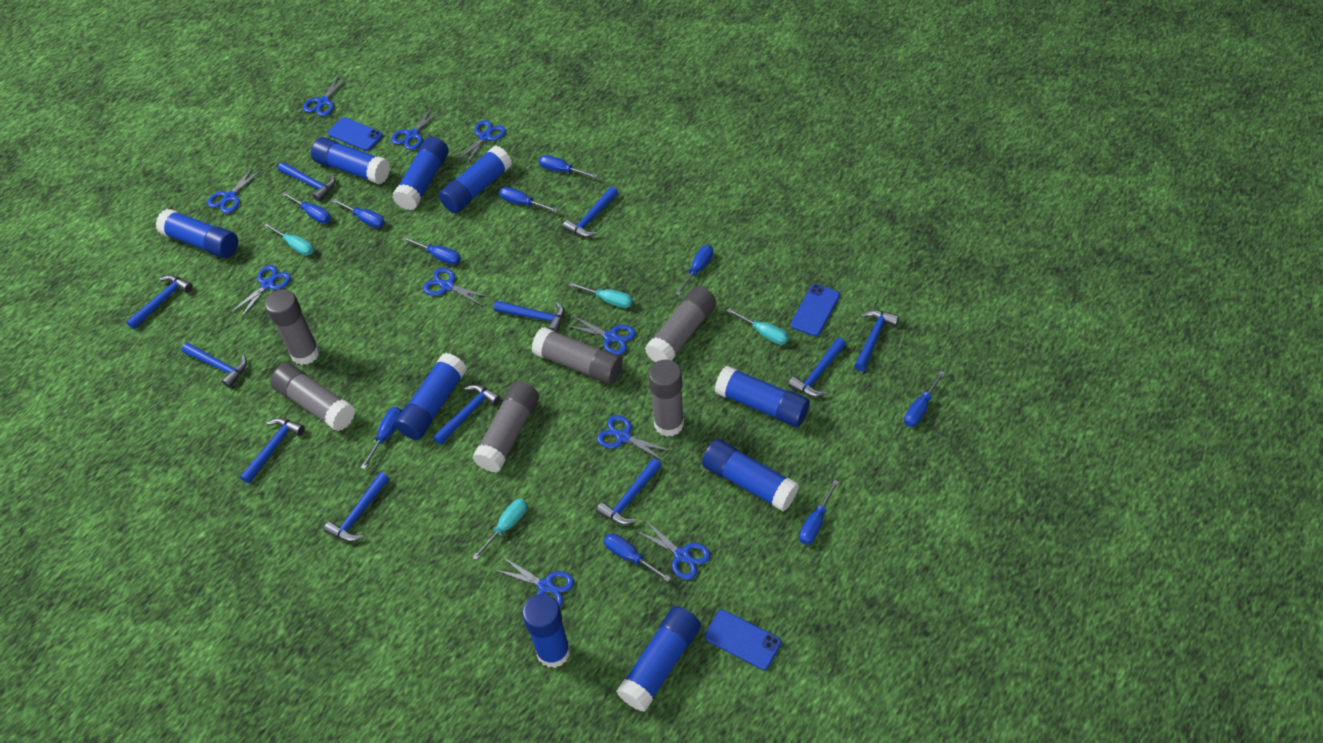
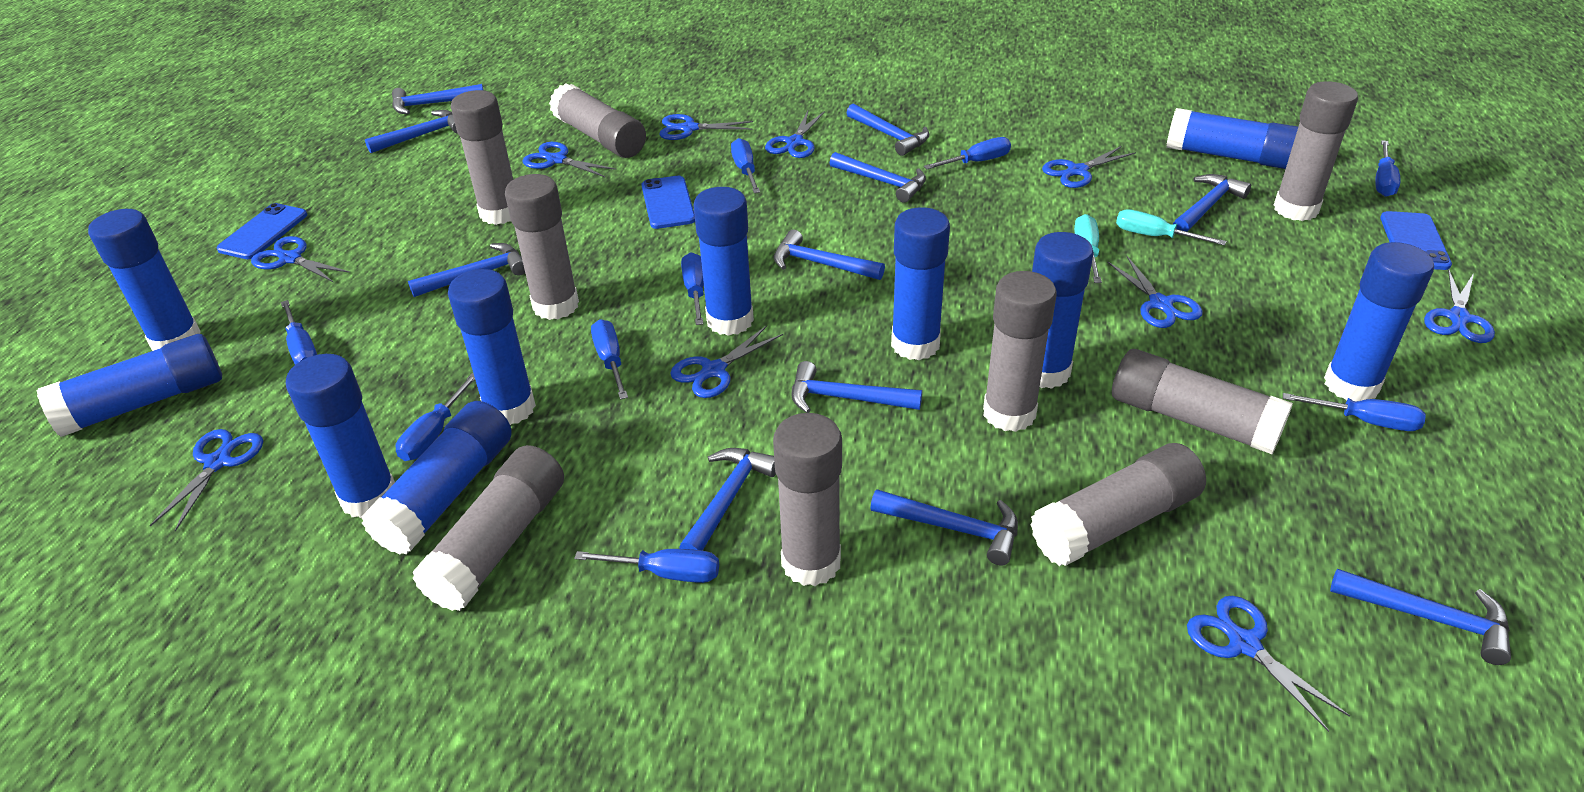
blue glue stick: 9 -> 10
blue screwdriver: 10 -> 9
grey glue stick: 6 -> 9
turquoise screwdriver: 4 -> 2

